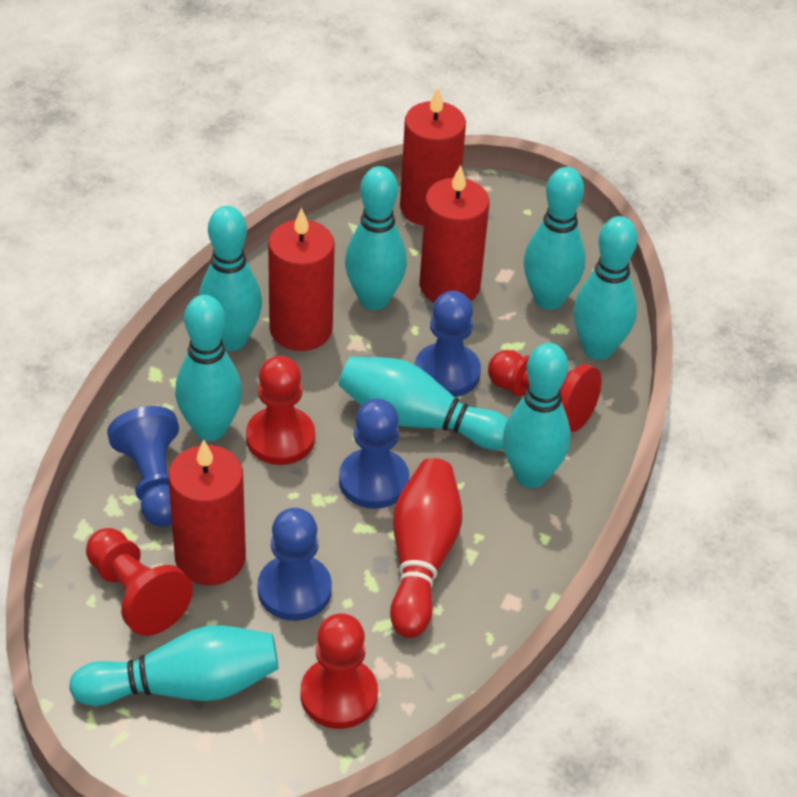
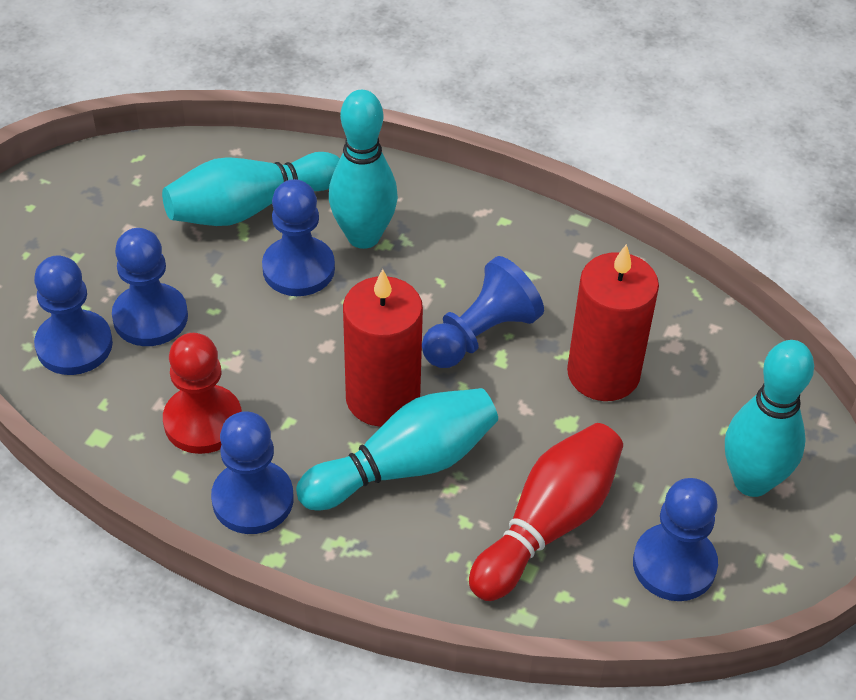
blue pawn: 4 -> 6
red candle: 4 -> 2
red pawn: 4 -> 1
turquoise bowling pin: 8 -> 4

